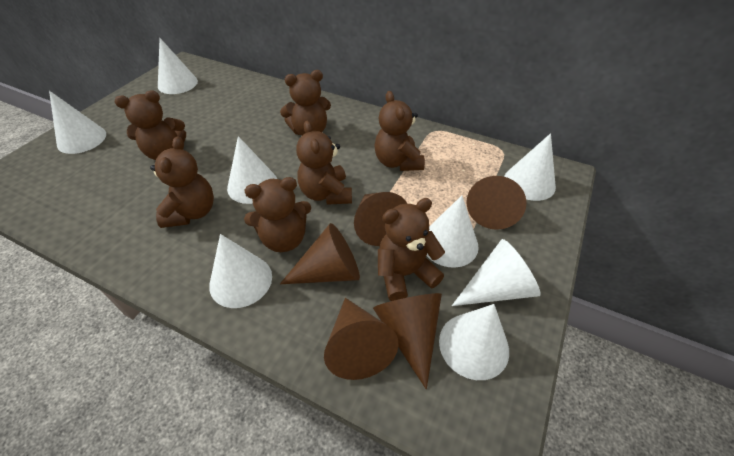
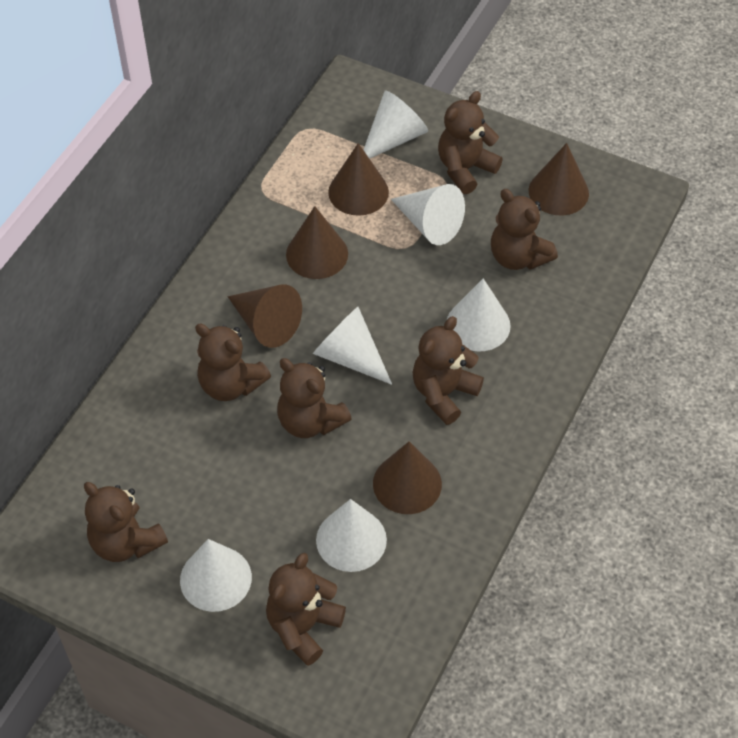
white cone: 8 -> 6

